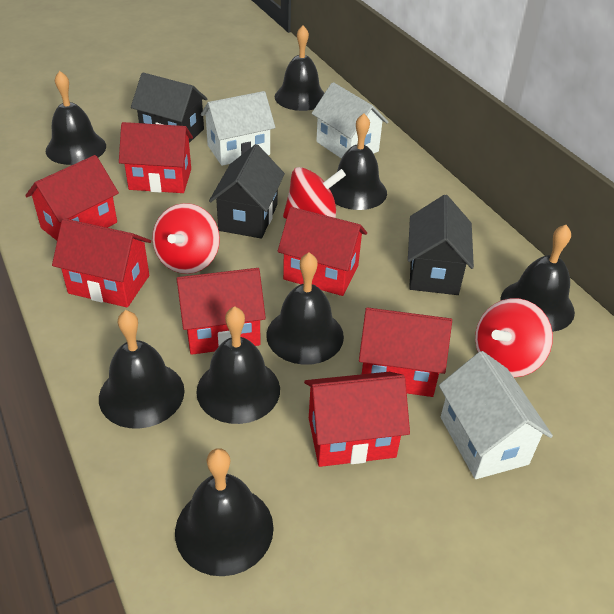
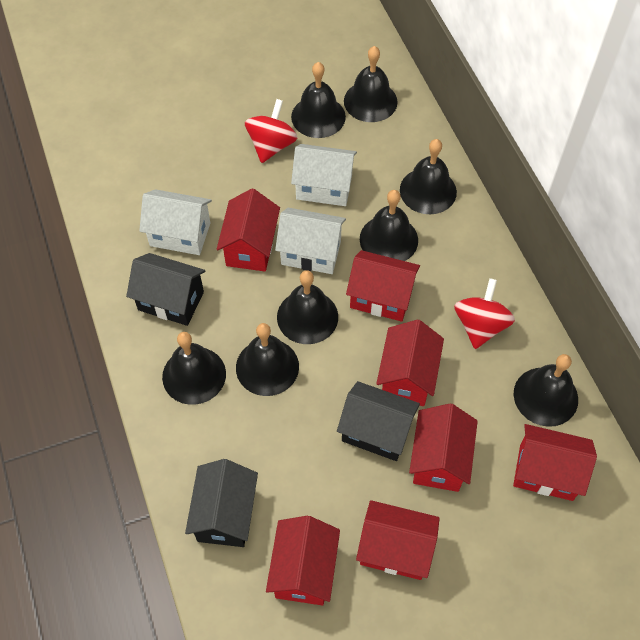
red spinning top: 3 -> 2

